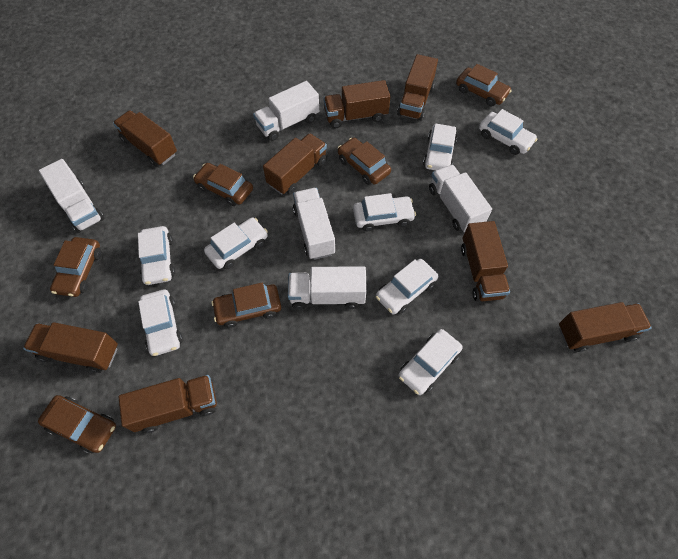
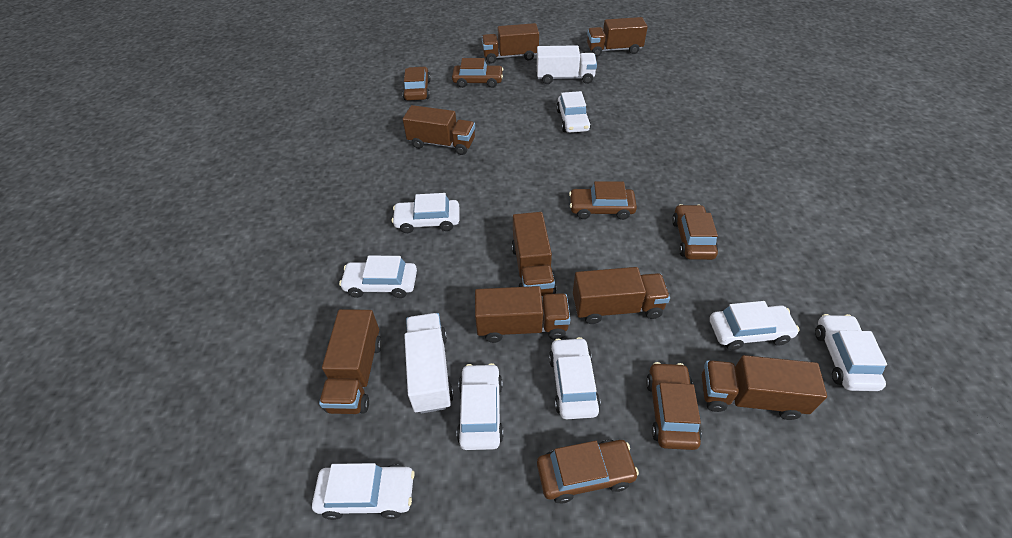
white truck: 5 -> 2

